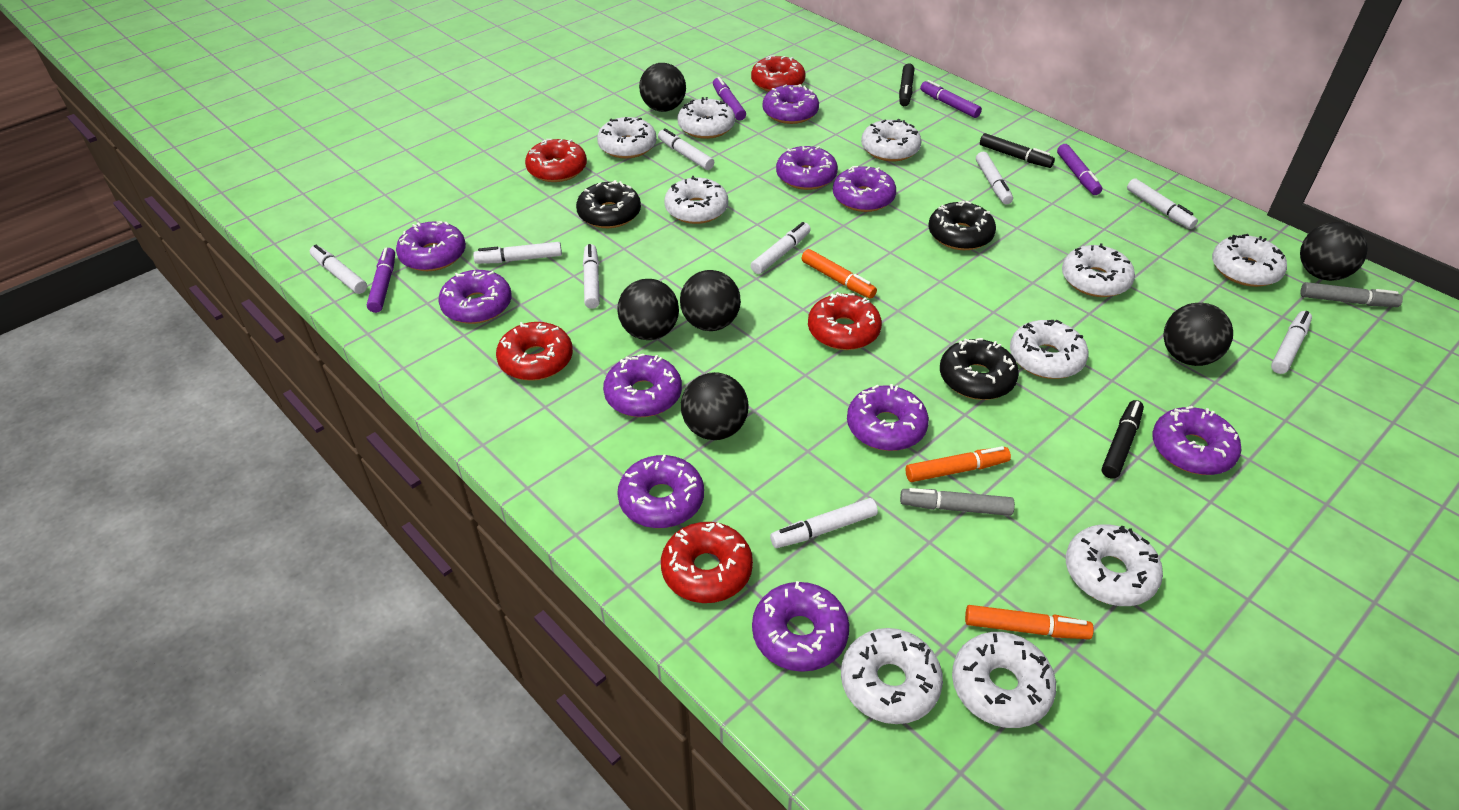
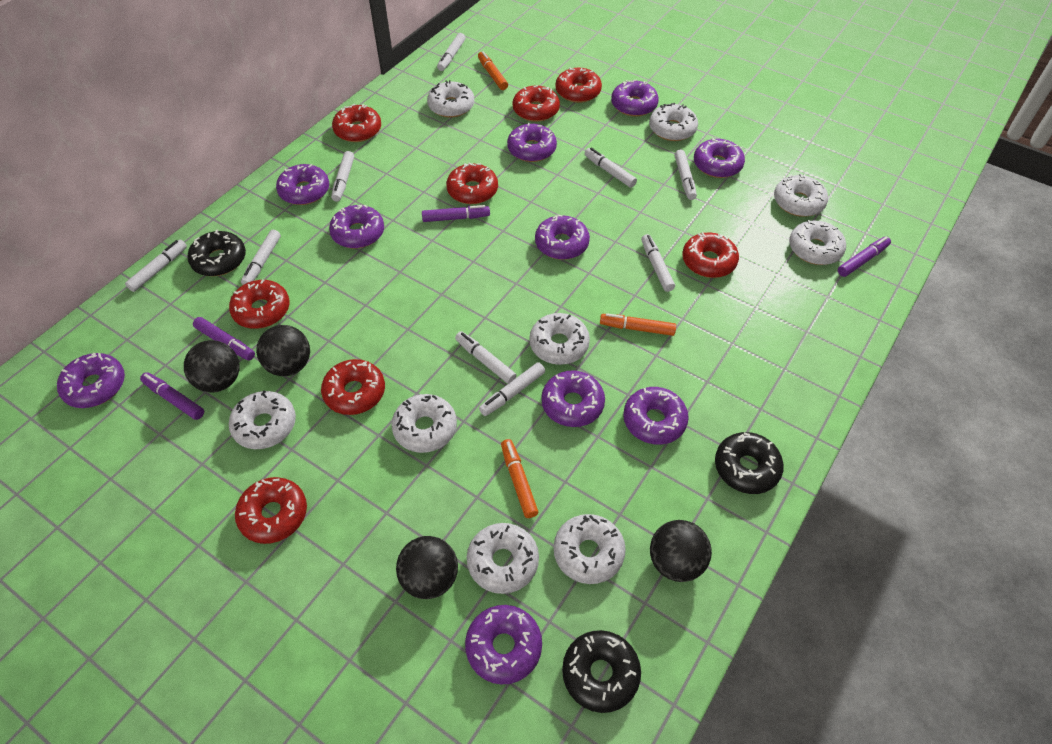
black ball: 6 -> 4
black marker: 3 -> 0
grey marker: 2 -> 0
red donut: 5 -> 8
white donut: 10 -> 9

